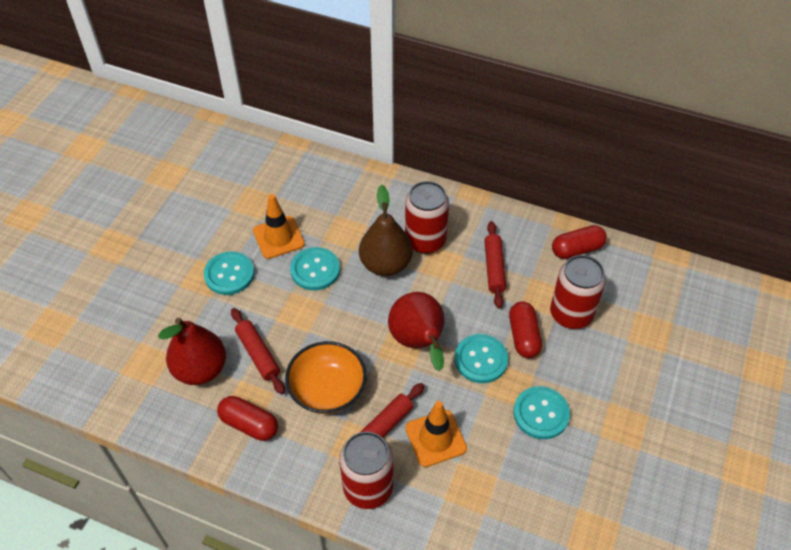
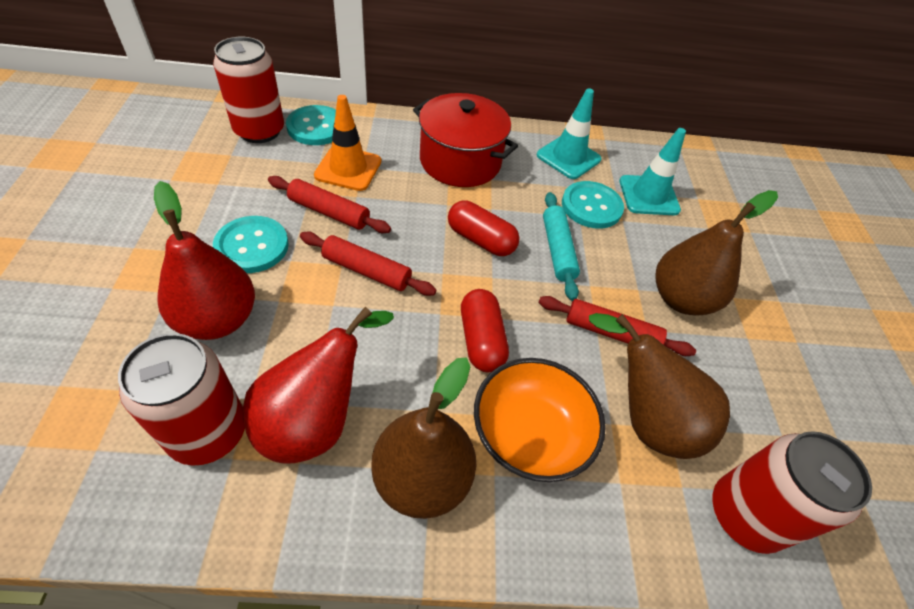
brown pear: 1 -> 3
orange traffic cone: 2 -> 1
red capsule: 3 -> 2
red pot: 0 -> 1
turquoise button: 4 -> 3
turquoise rolling pin: 0 -> 1
turquoise traffic cone: 0 -> 2

